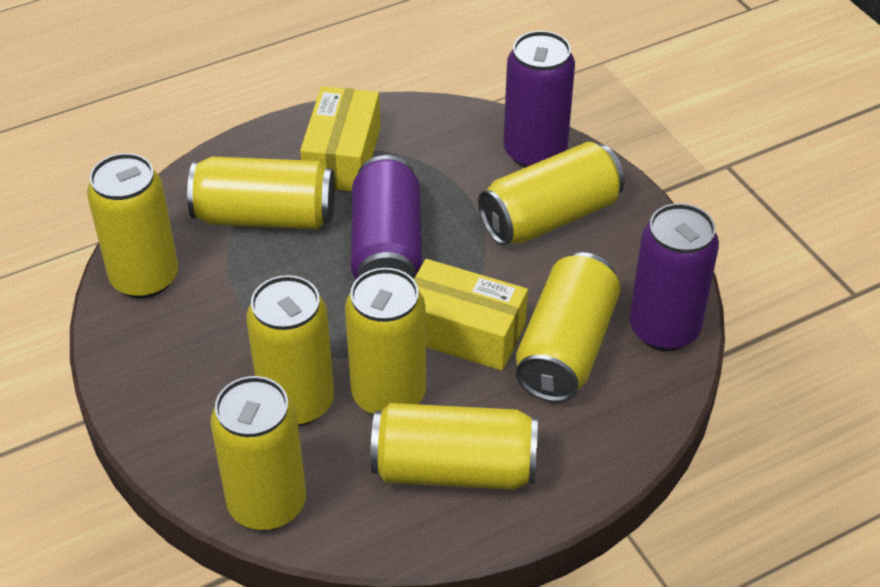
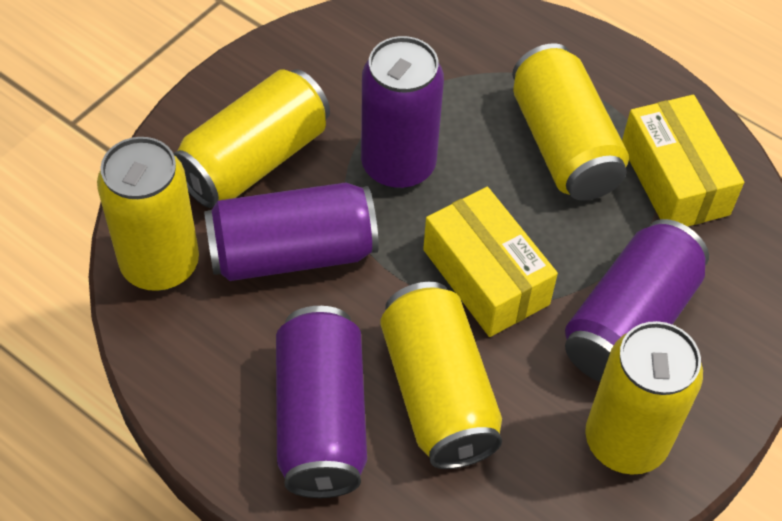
purple can: 3 -> 4
yellow can: 8 -> 5

